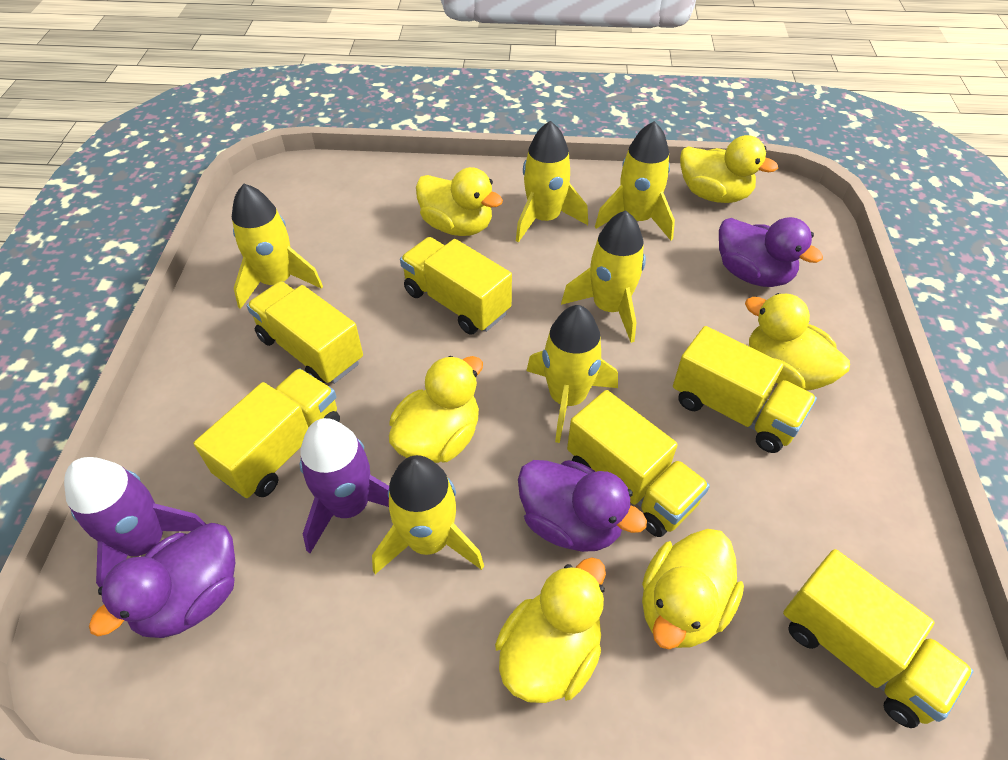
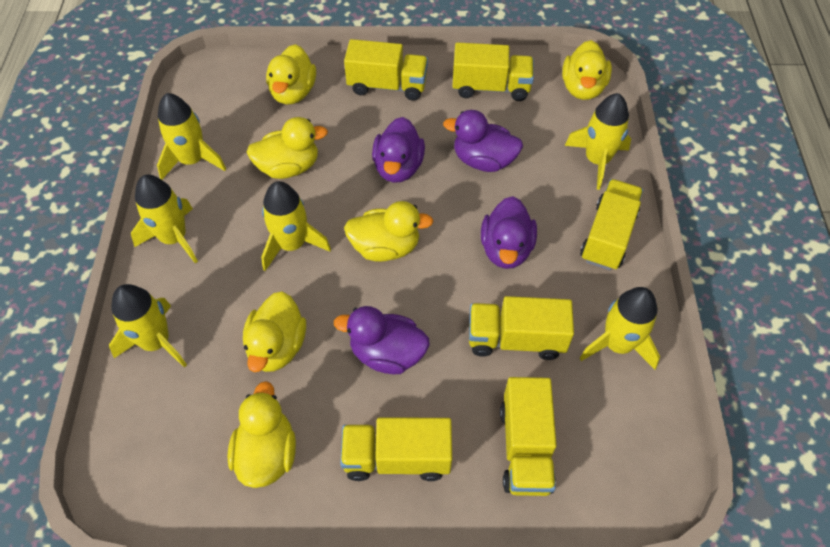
purple duck: 3 -> 4
purple rocket: 2 -> 0

